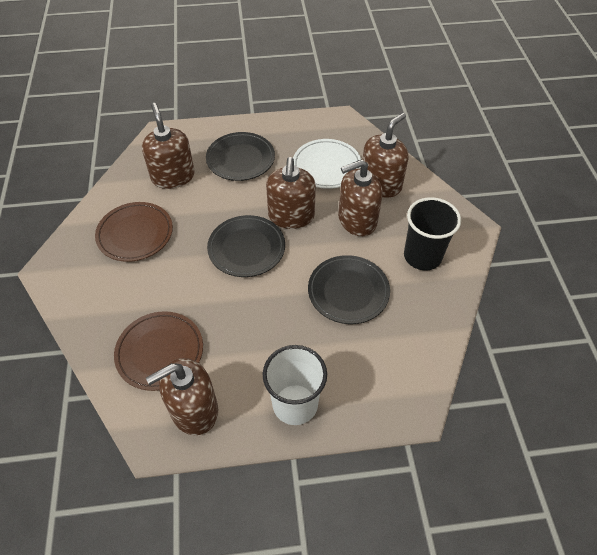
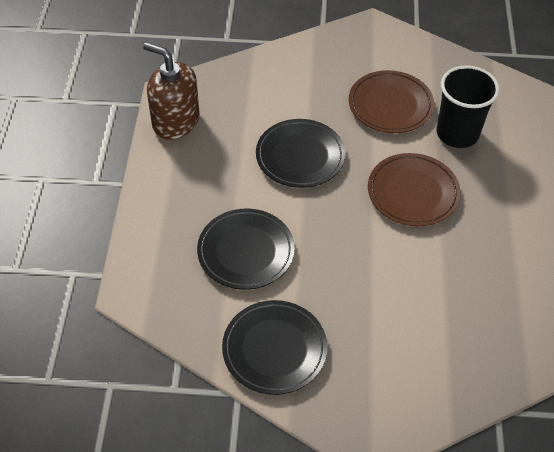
brown soap dispenser: 5 -> 1
white cup: 1 -> 0
white plate: 1 -> 0

